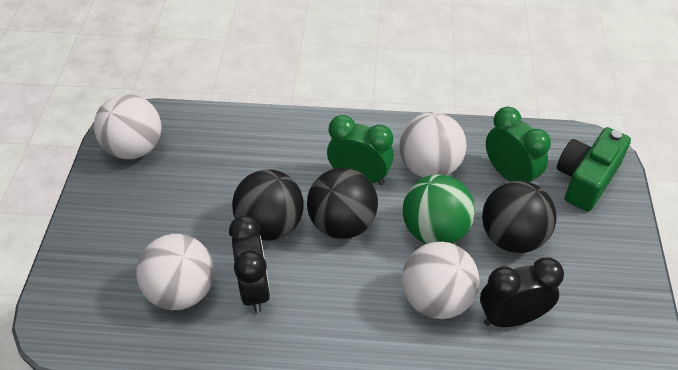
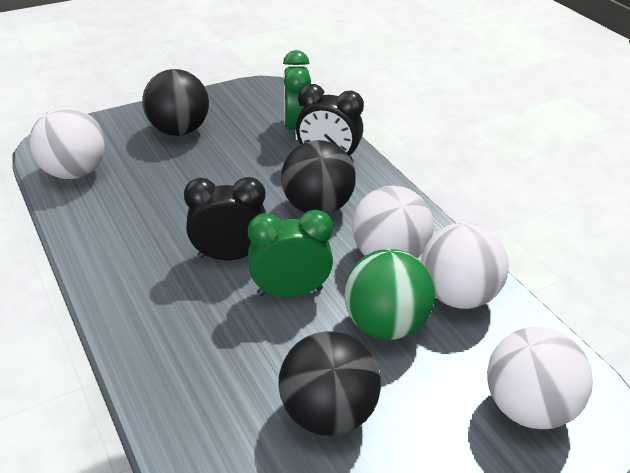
green camera: 1 -> 0

